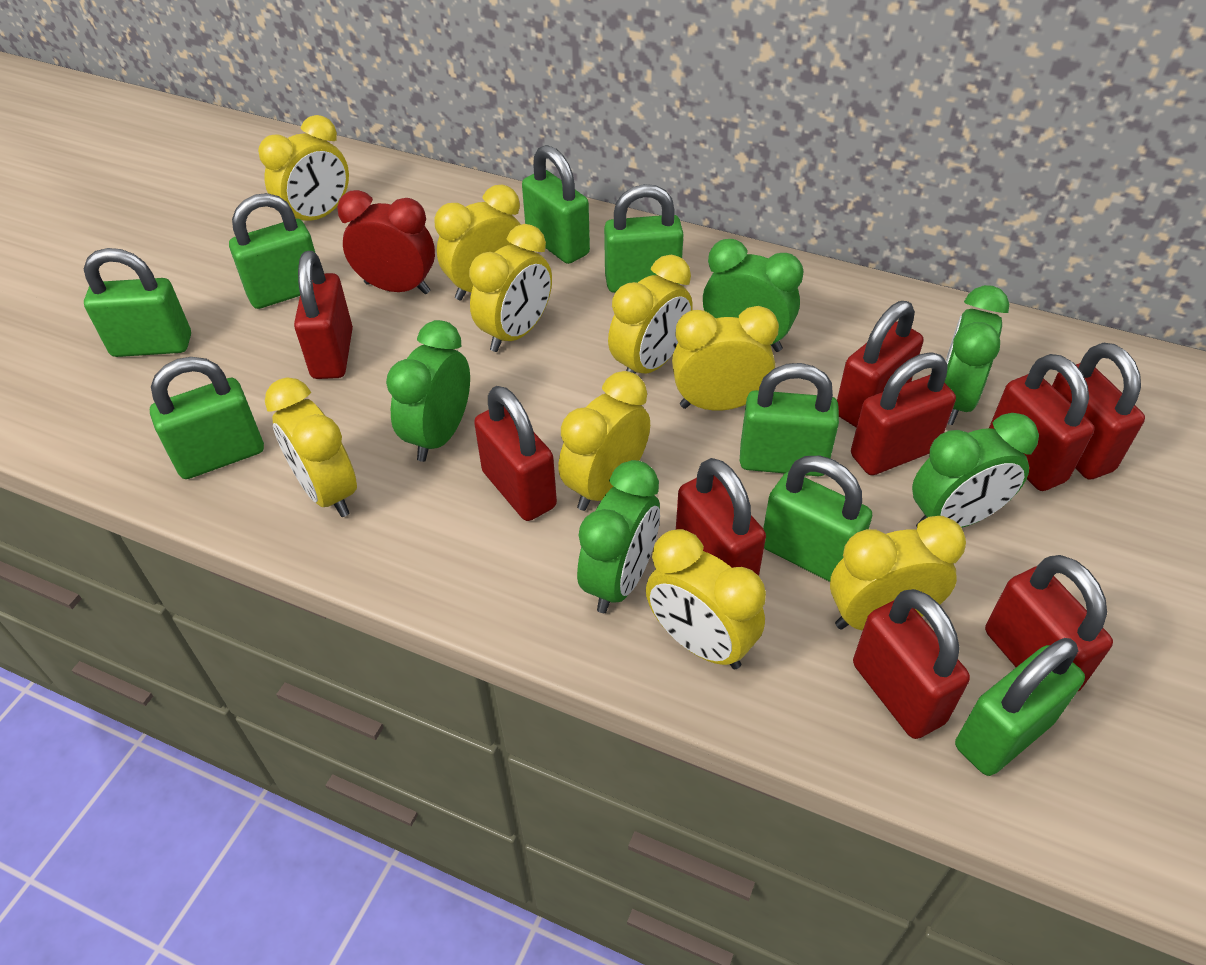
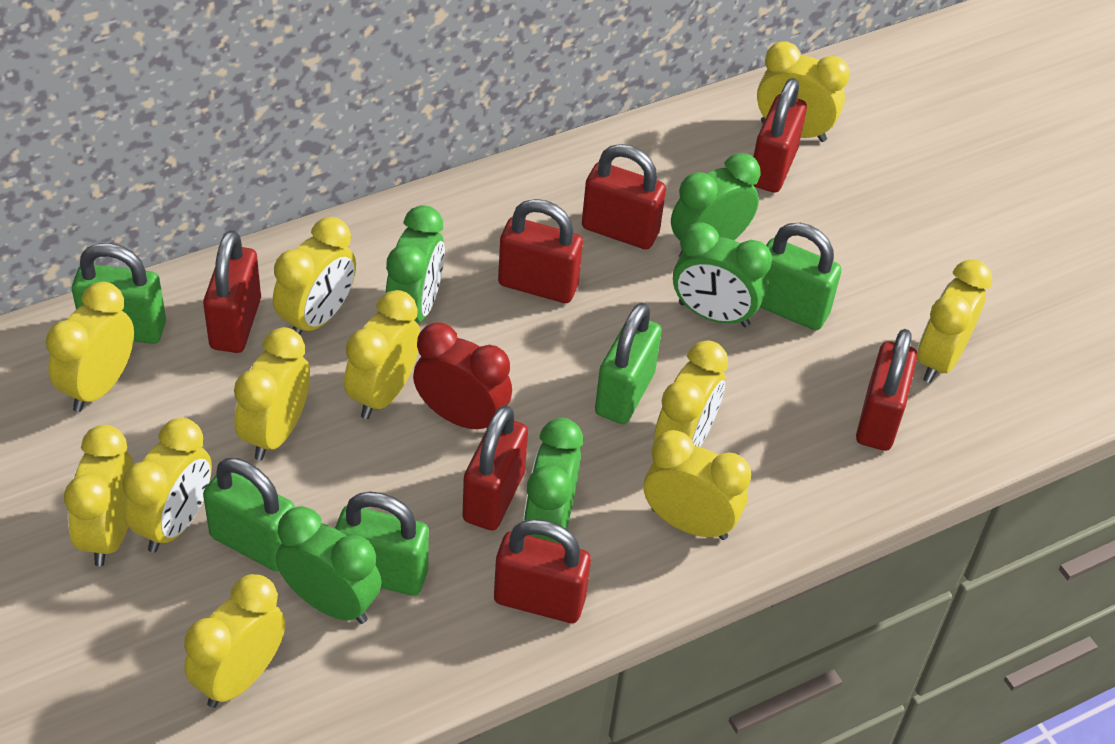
green padlock: 8 -> 5
red padlock: 9 -> 7
yellow clock: 9 -> 11

